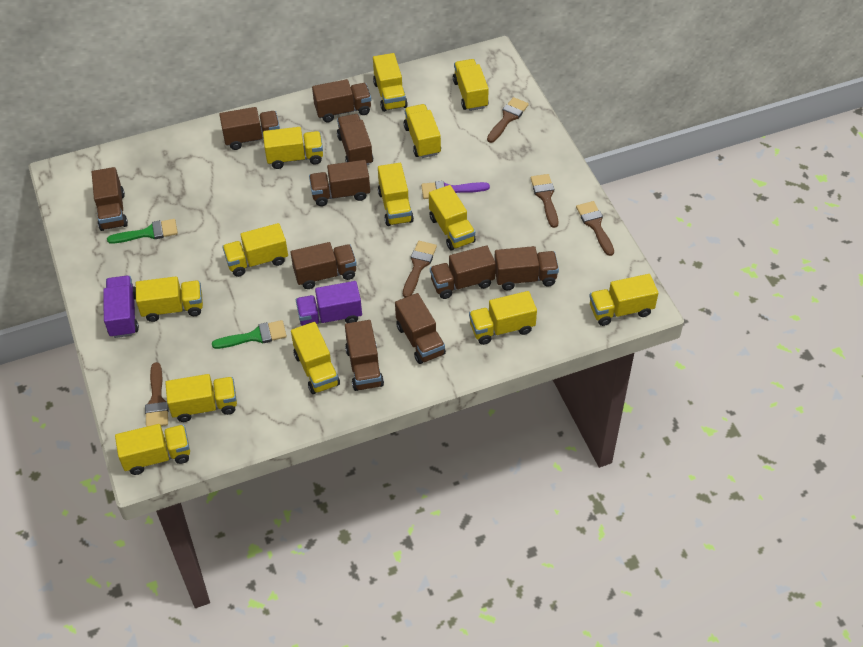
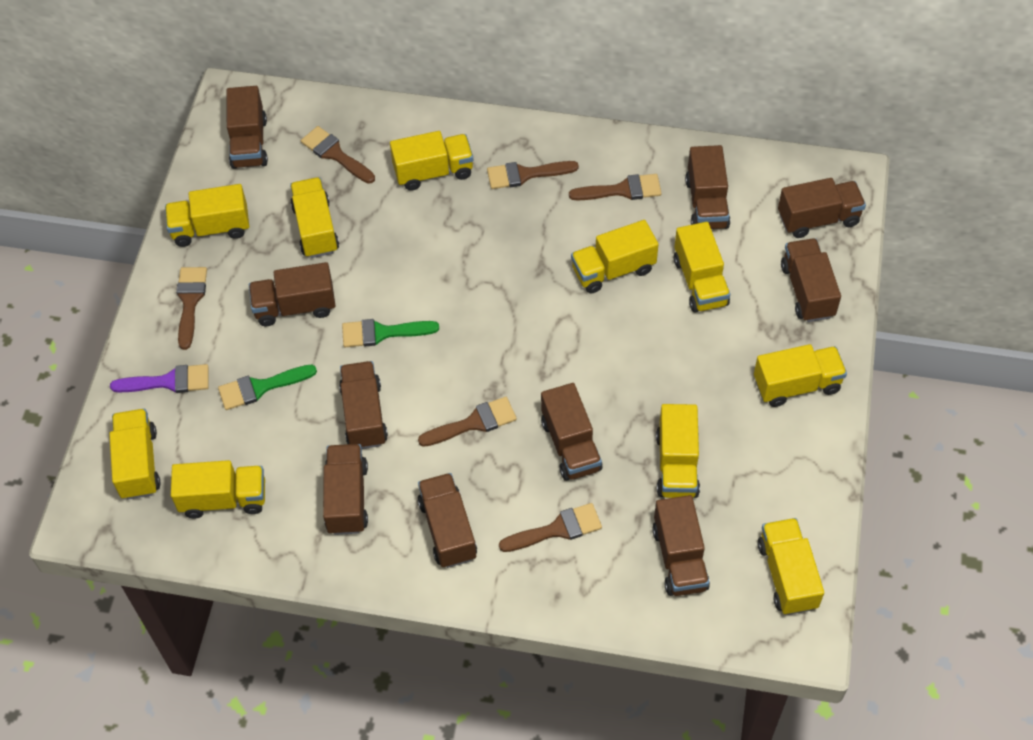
brown brush: 5 -> 6
purple truck: 2 -> 0
yellow truck: 13 -> 10

